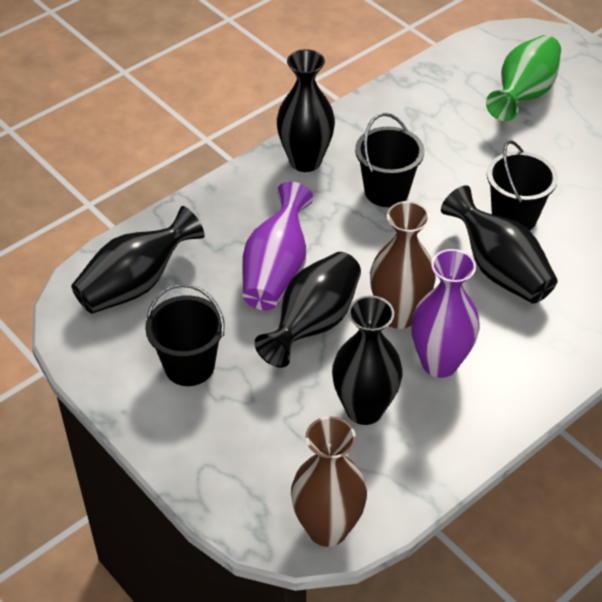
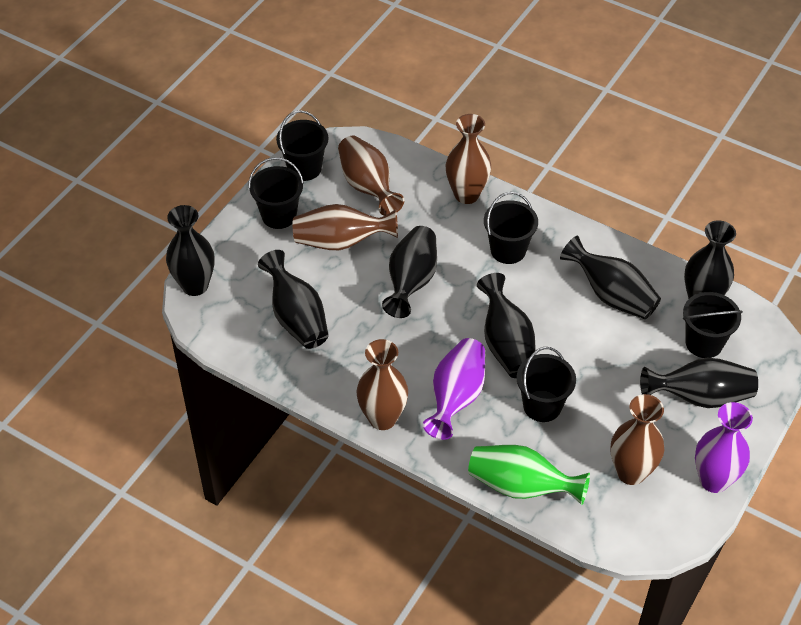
black bucket: 3 -> 5
black vase: 5 -> 7
brown vase: 2 -> 5

